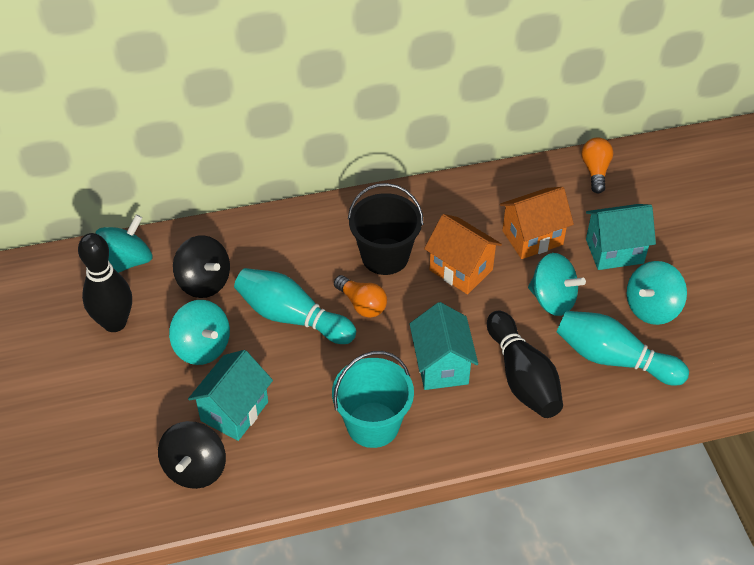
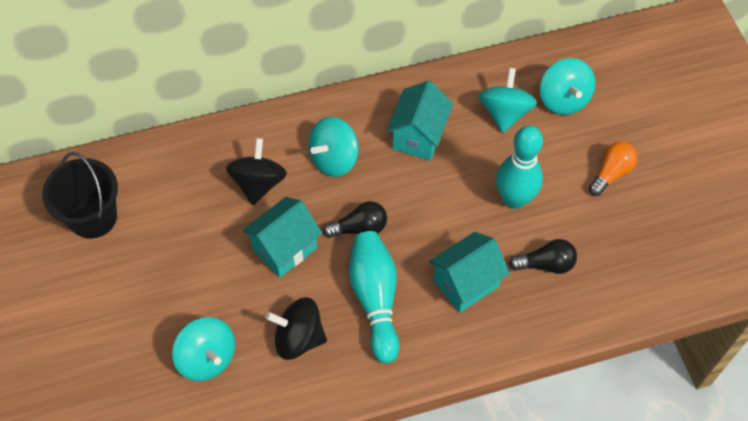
black bowling pin: 2 -> 0
black light bulb: 0 -> 2
orange house: 2 -> 0
orange light bulb: 2 -> 1
turquoise bucket: 1 -> 0

